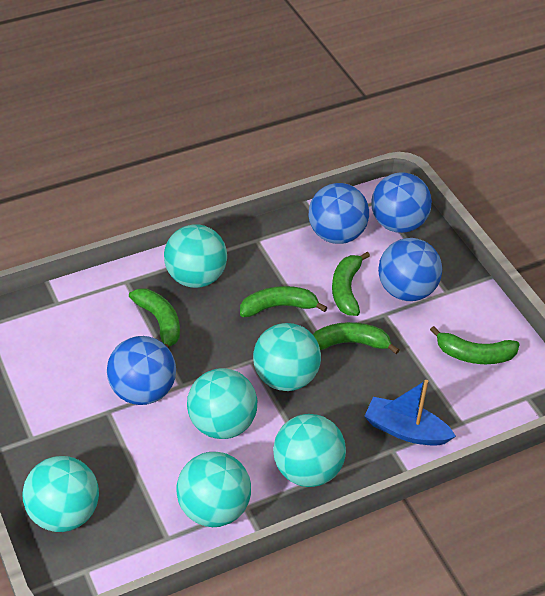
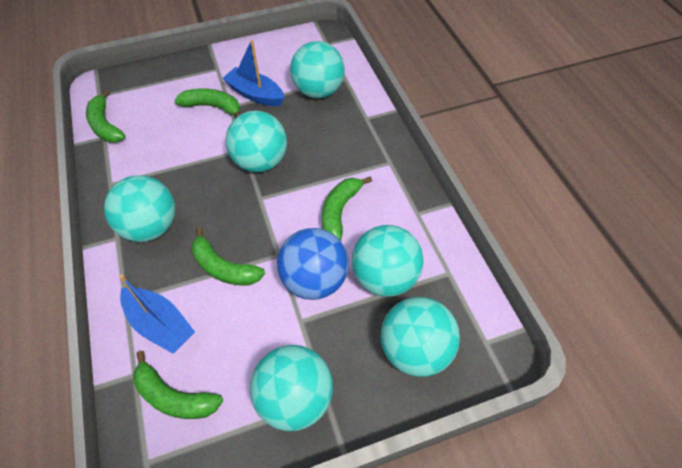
blue ball: 4 -> 1
blue boat: 1 -> 2

